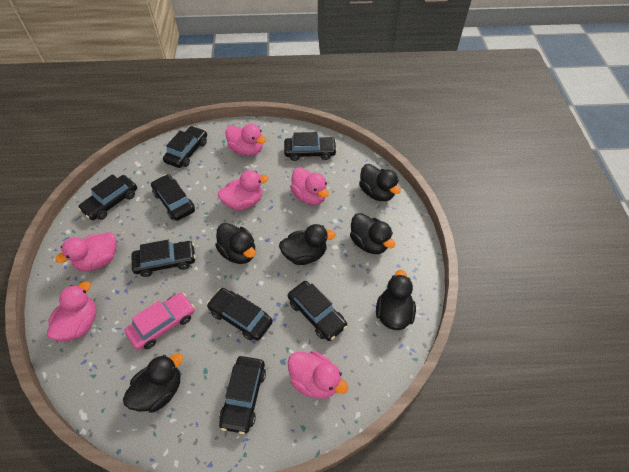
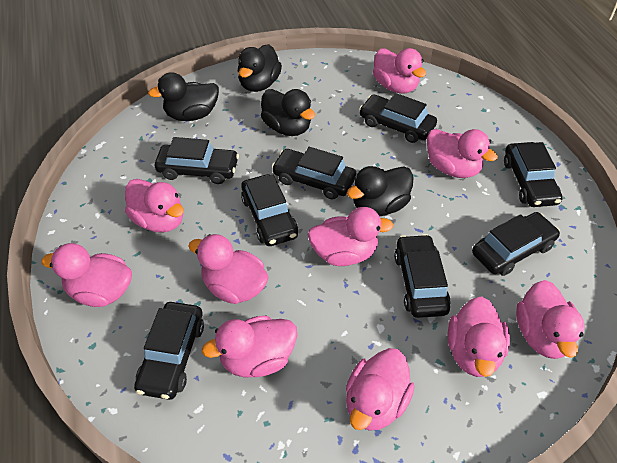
black duck: 6 -> 4
pink car: 1 -> 0
pink duck: 6 -> 10

